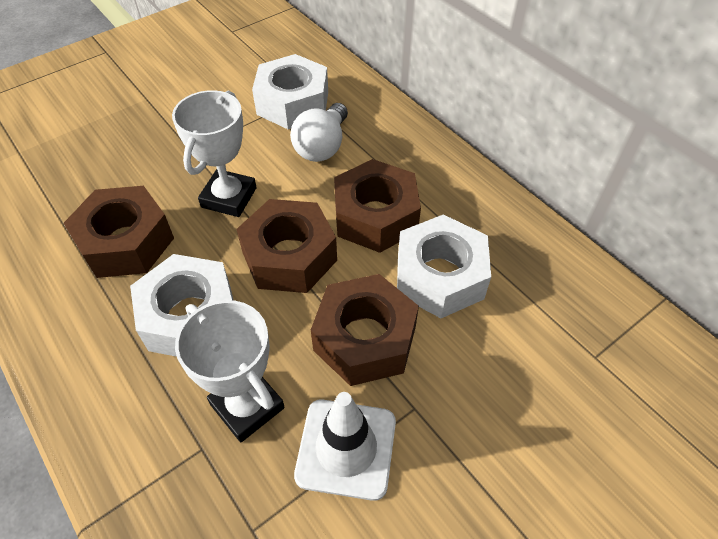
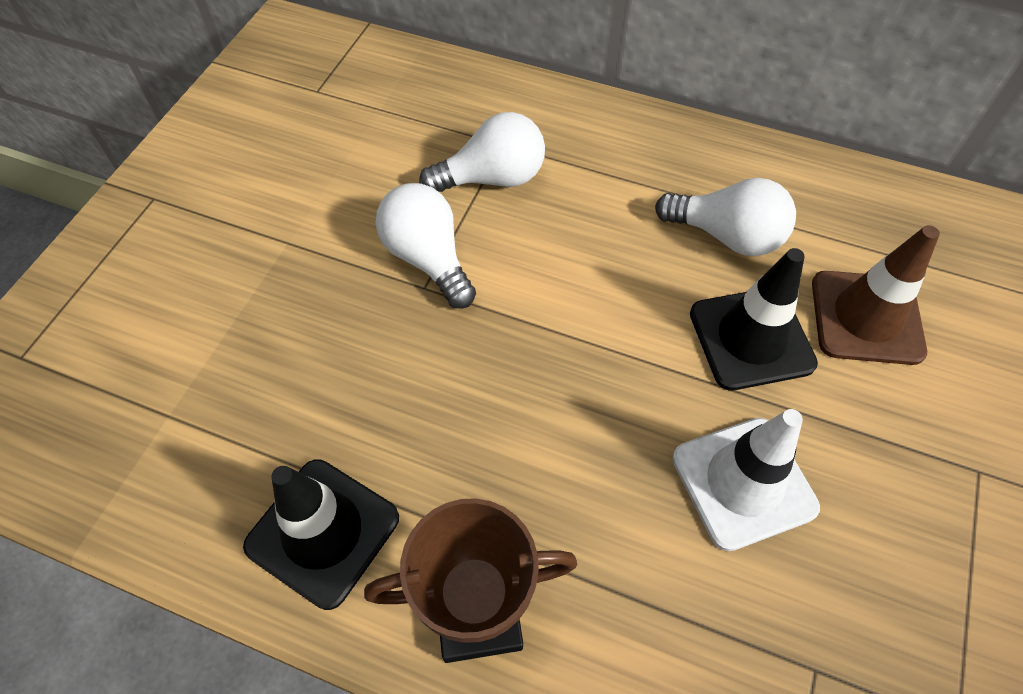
black traffic cone: 0 -> 2
brown nut: 4 -> 0
brown traffic cone: 0 -> 1
brown trophy: 0 -> 1
white light bulb: 1 -> 3
white nut: 3 -> 0
white trophy: 2 -> 0

